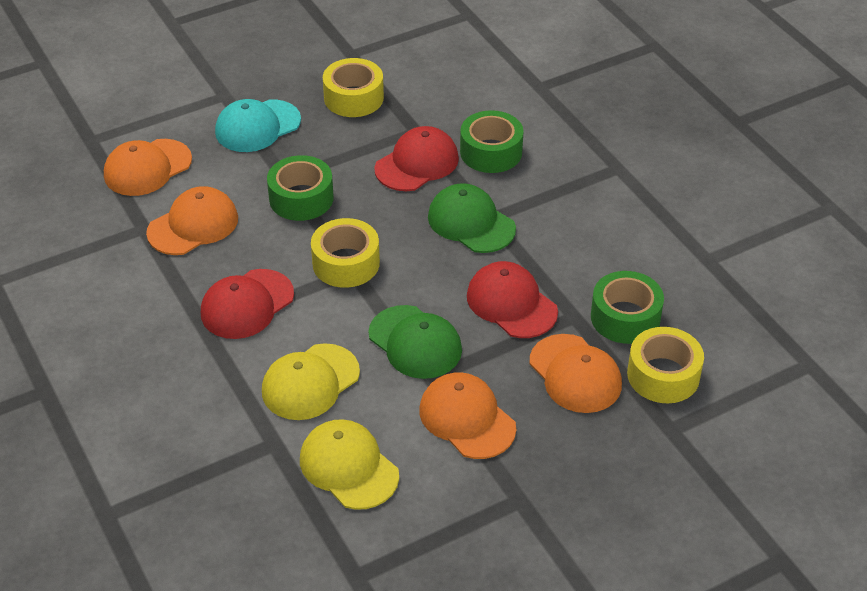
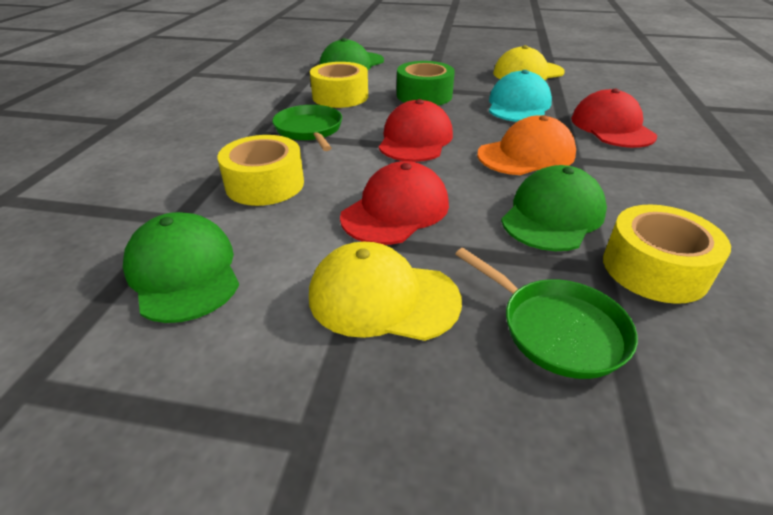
green cap: 2 -> 3
green pan: 0 -> 2
green tape: 3 -> 1
orange cap: 4 -> 1

